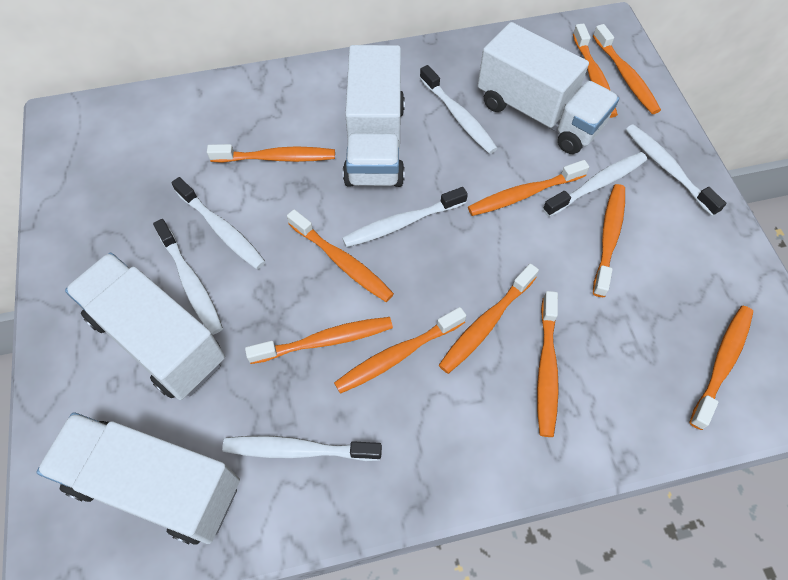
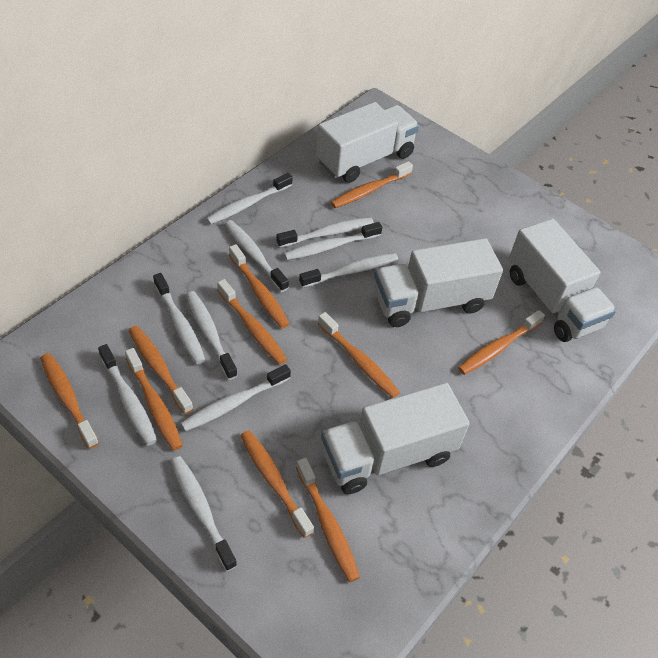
orange toothbrush: 11 -> 10
white toothbrush: 7 -> 10

